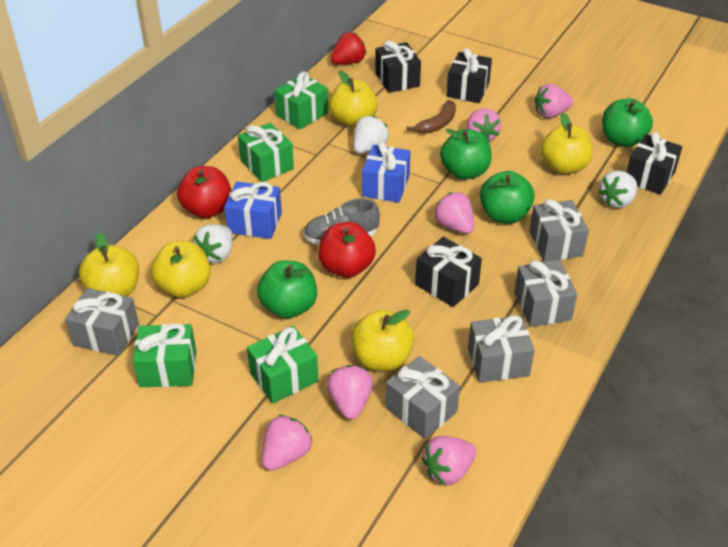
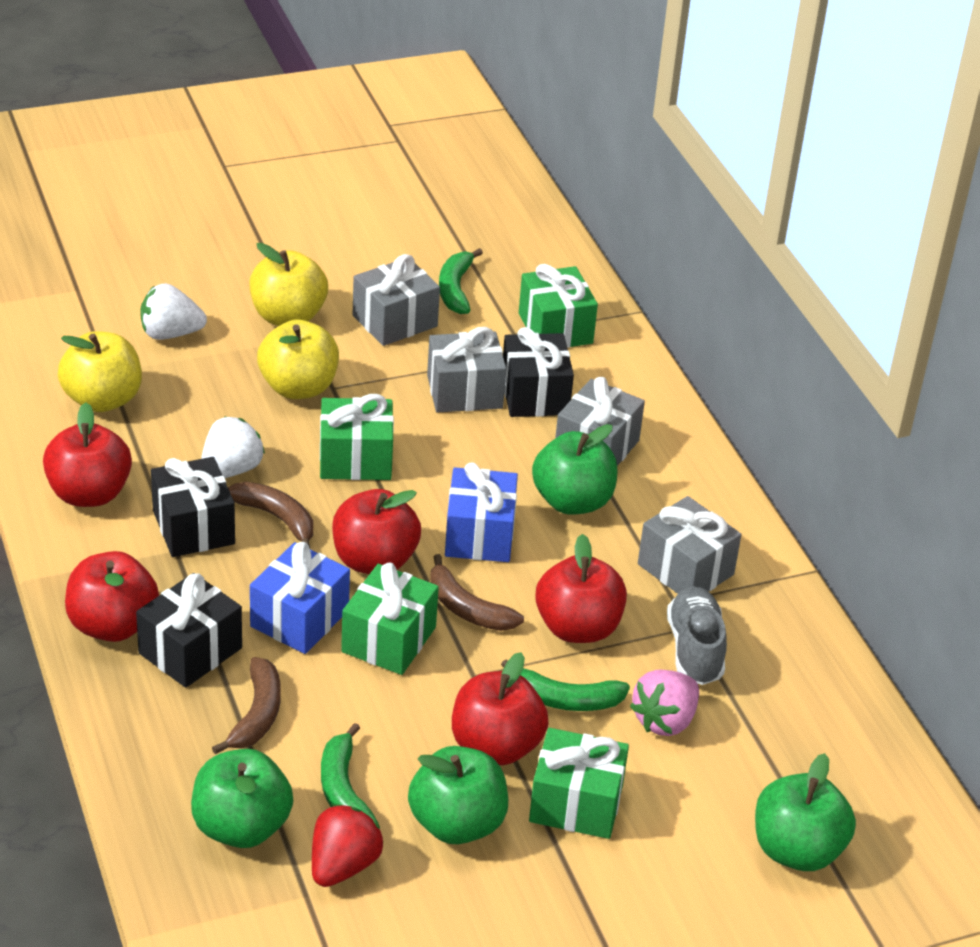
black gift: 4 -> 3
brown banana: 1 -> 3
green banana: 0 -> 3
grey gift: 5 -> 4
pink strawberry: 6 -> 1
red apple: 2 -> 5
white strawberry: 3 -> 2
yellow apple: 5 -> 3

